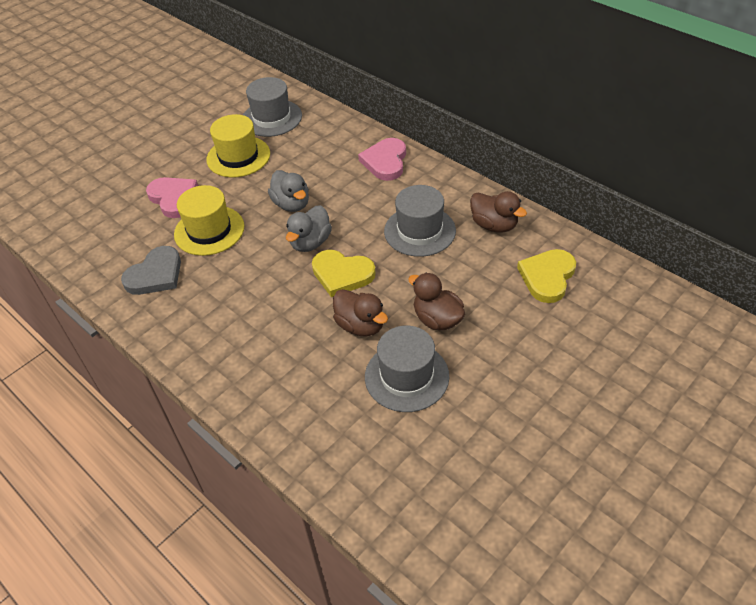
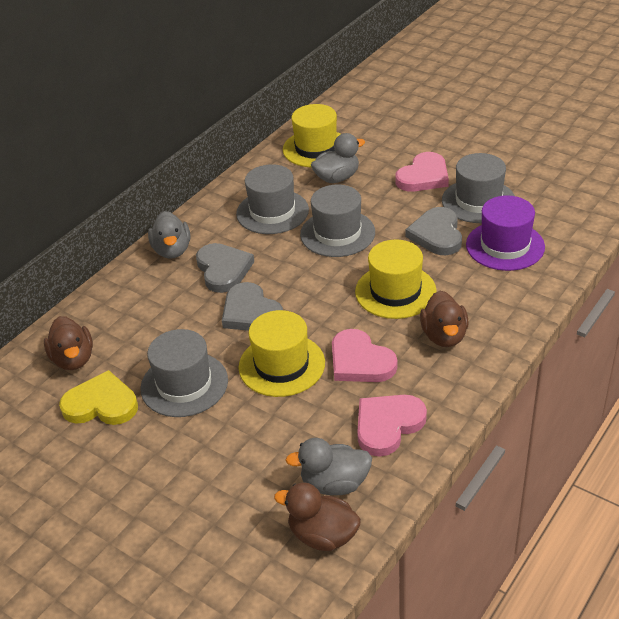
grey duck: 2 -> 3
grey hat: 3 -> 4
grey heart: 1 -> 3
pink heart: 2 -> 3
purple hat: 0 -> 1
yellow hat: 2 -> 3
yellow heart: 2 -> 1

